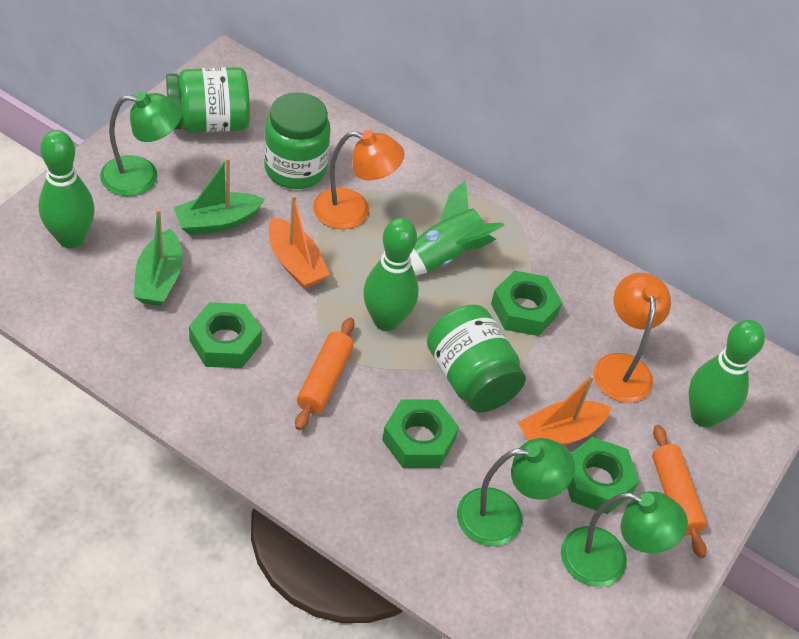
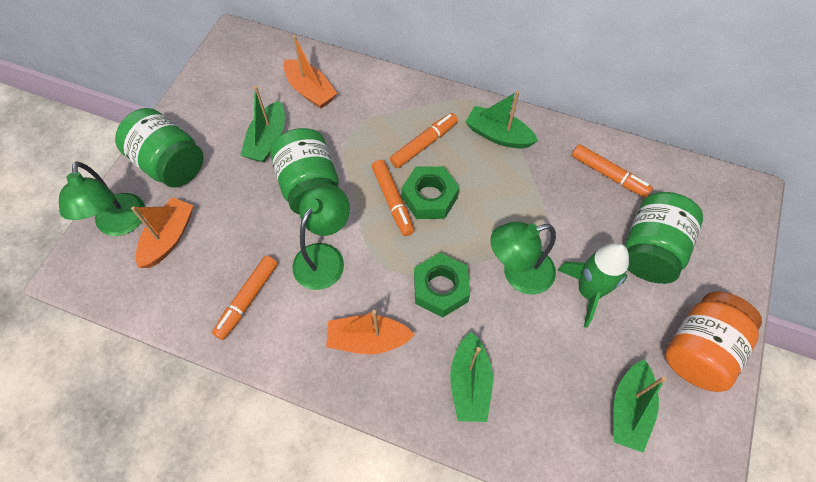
green boat: 2 -> 4
green bowling pin: 3 -> 0
green nut: 4 -> 2
orange boat: 2 -> 3
orange jar: 0 -> 1
orange lamp: 2 -> 0
orange marker: 0 -> 4
orange rolling pin: 2 -> 0

